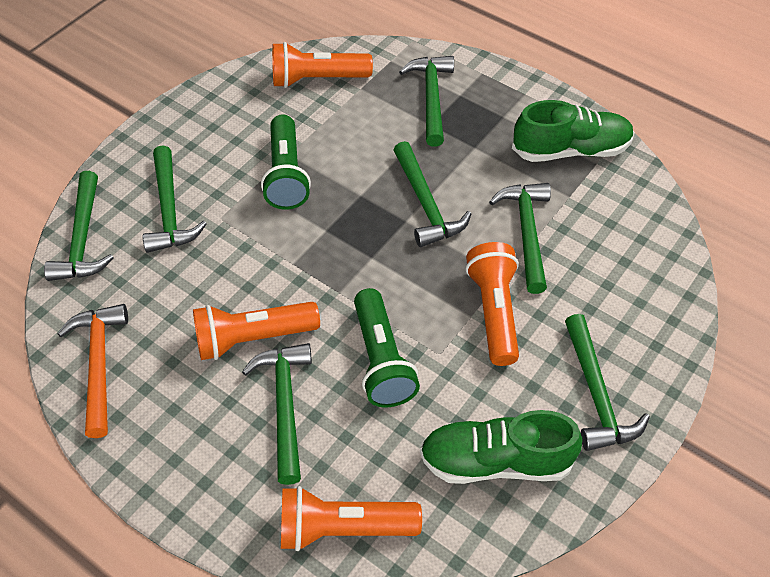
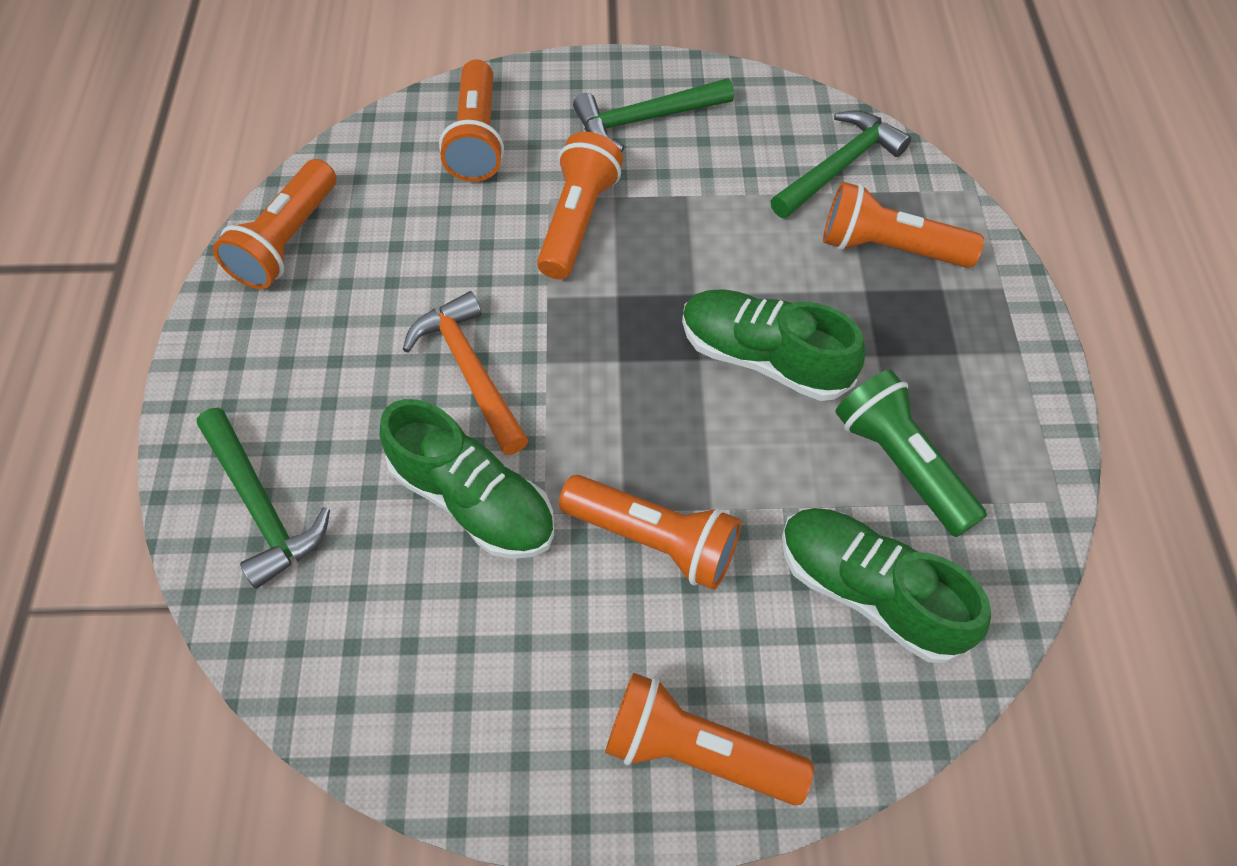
green flashlight: 2 -> 1
green hammer: 7 -> 3
green shoe: 2 -> 3
orange flashlight: 4 -> 6

